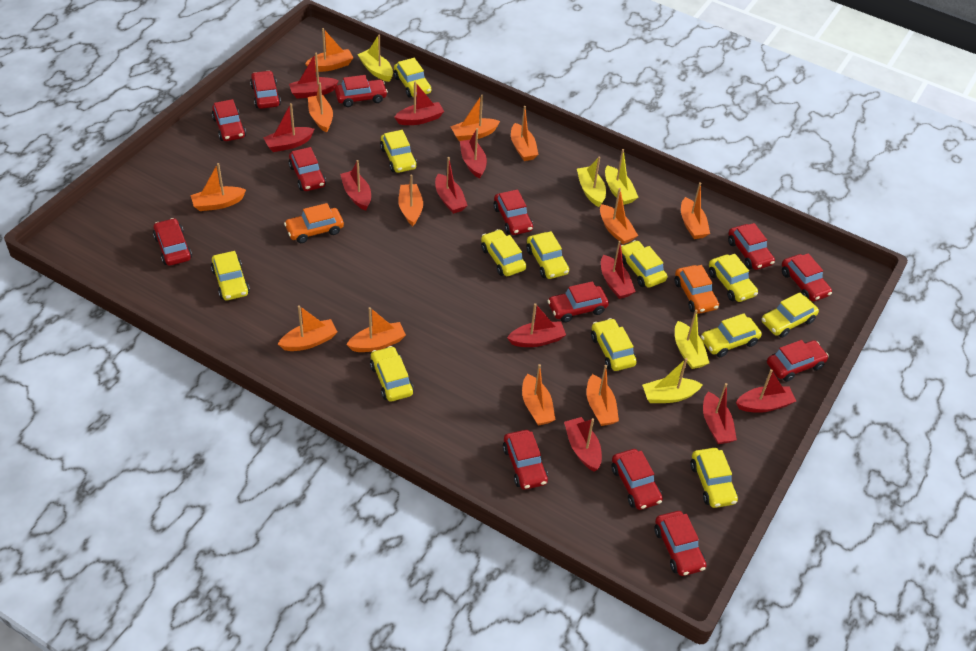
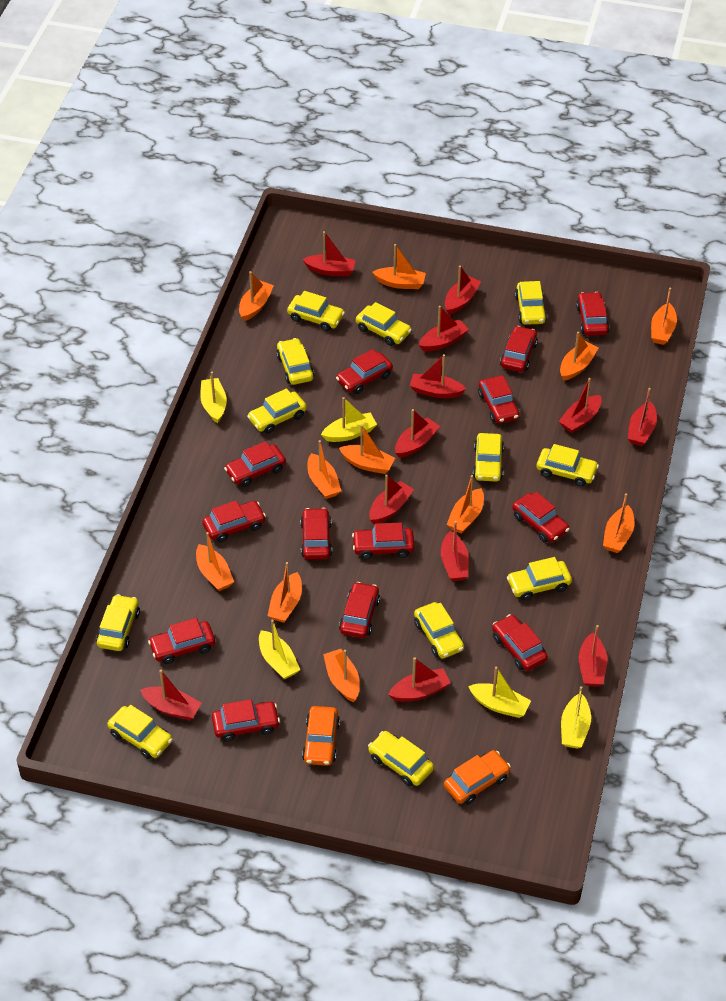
orange boat: 12 -> 11
red boat: 11 -> 12

